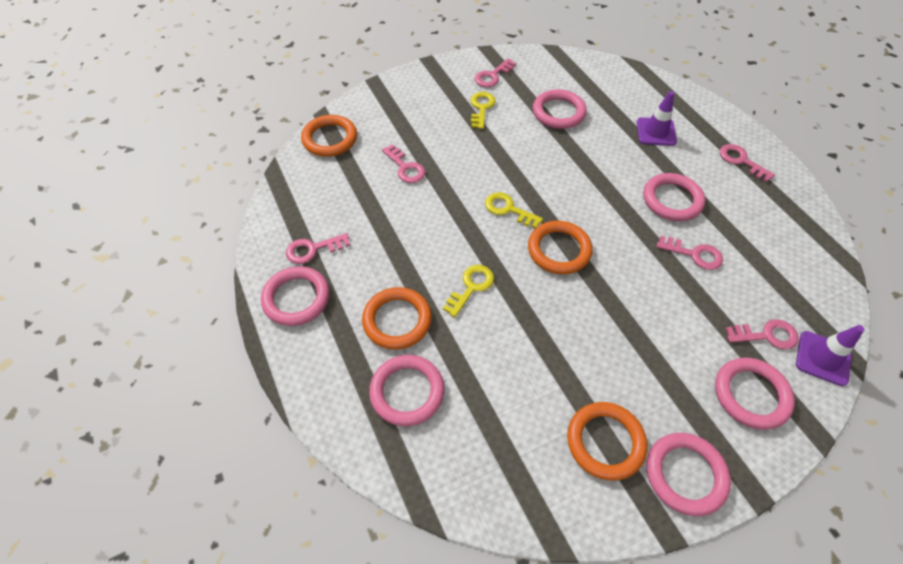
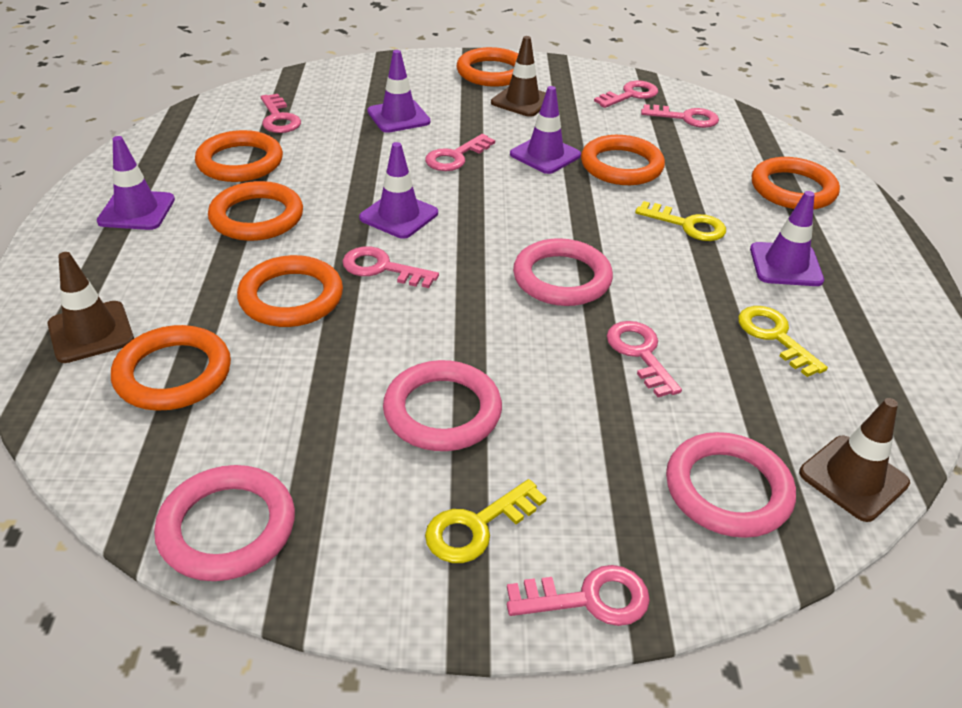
brown traffic cone: 0 -> 3
orange ring: 4 -> 7
pink key: 6 -> 7
pink ring: 6 -> 4
purple traffic cone: 2 -> 5

